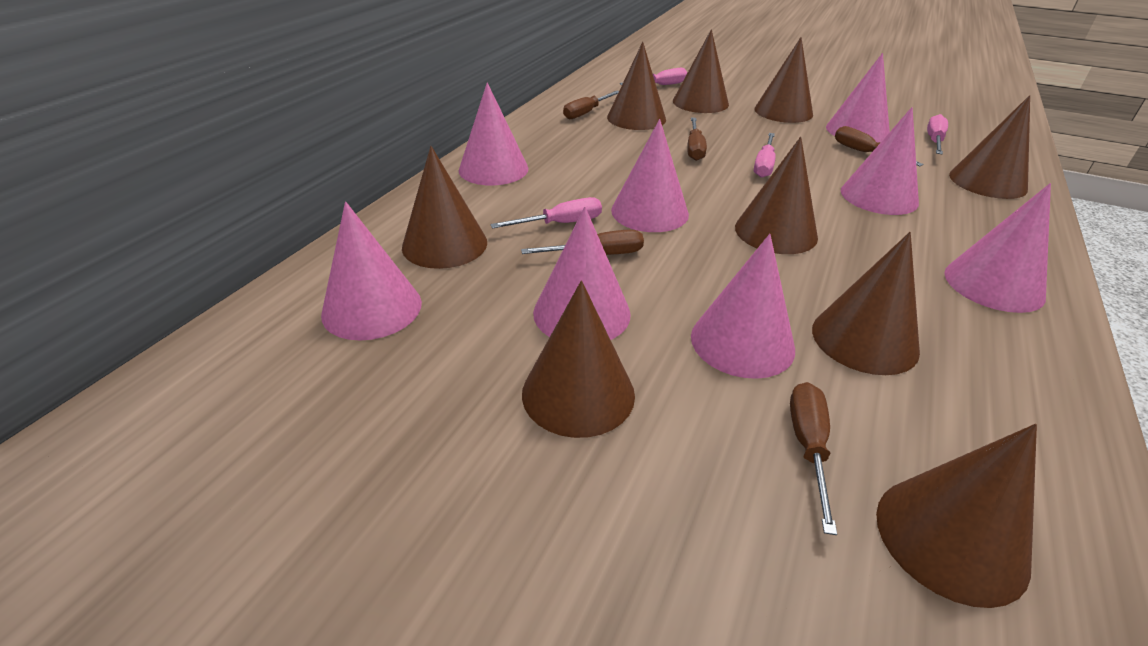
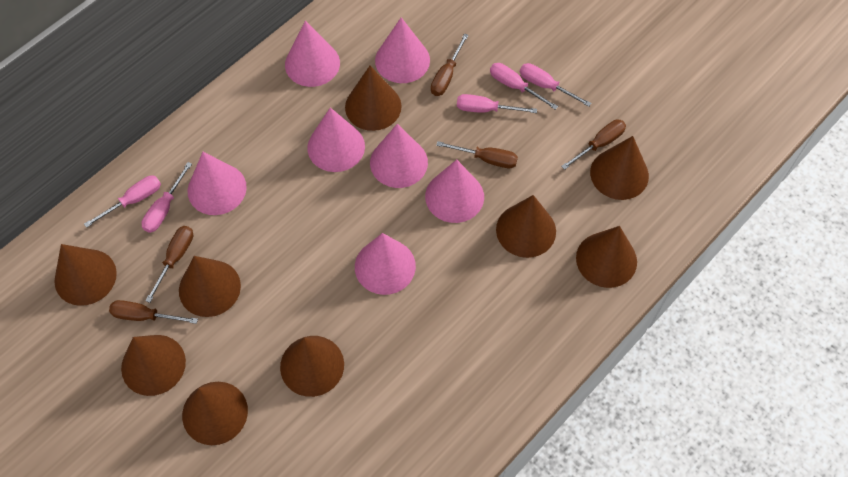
pink cone: 8 -> 7
pink screwdriver: 4 -> 5

